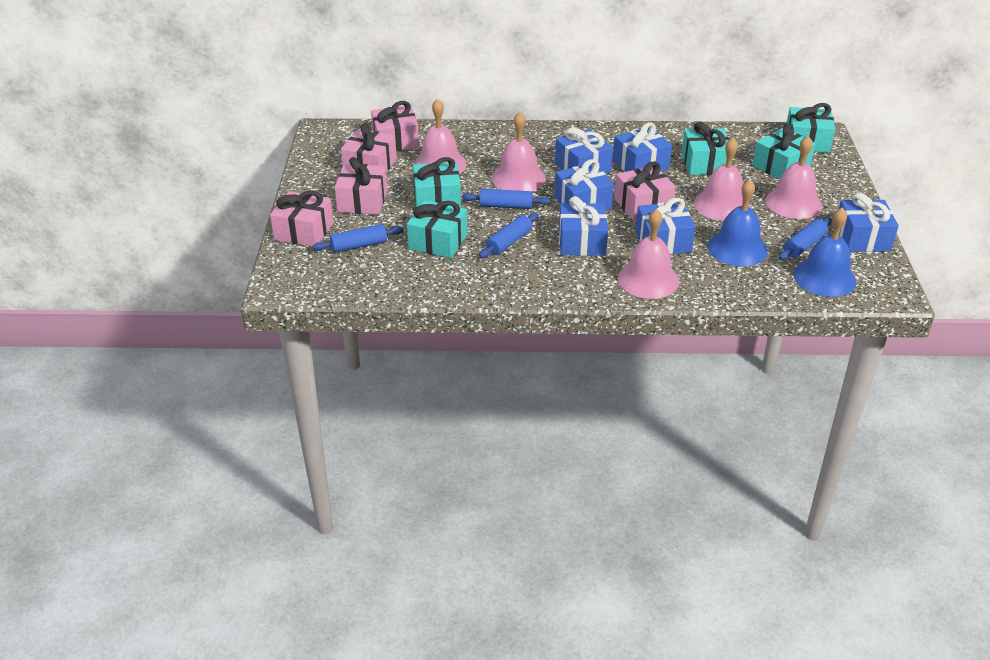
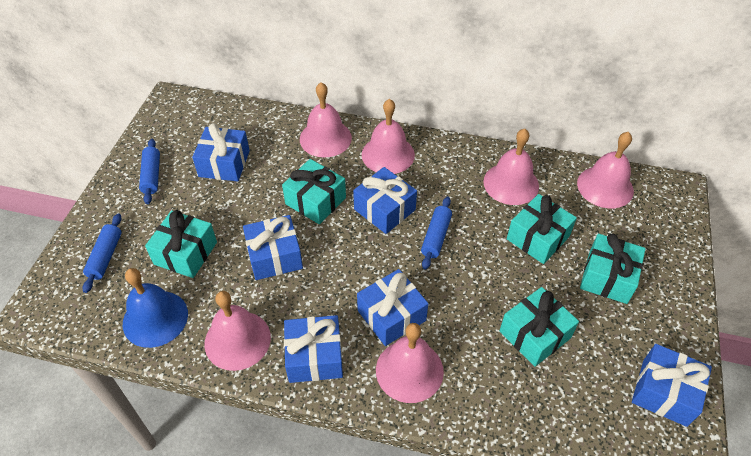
blue bell: 2 -> 1
blue rolling pin: 4 -> 3
pink bell: 5 -> 6
pink gift: 5 -> 0

